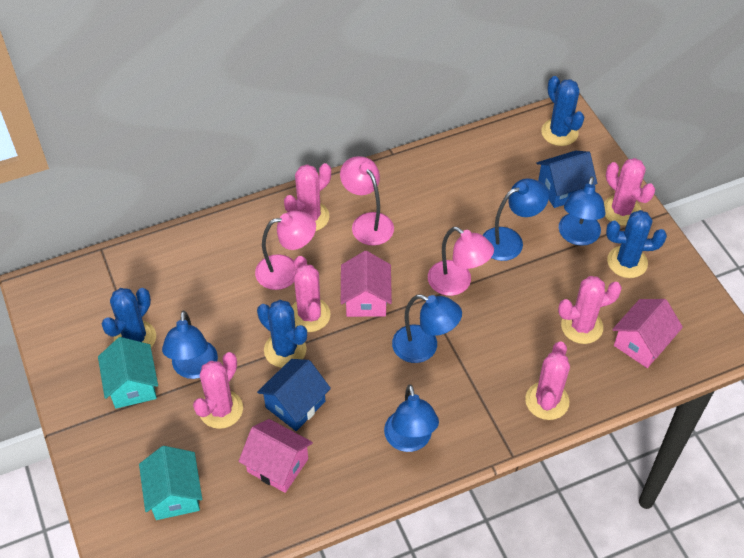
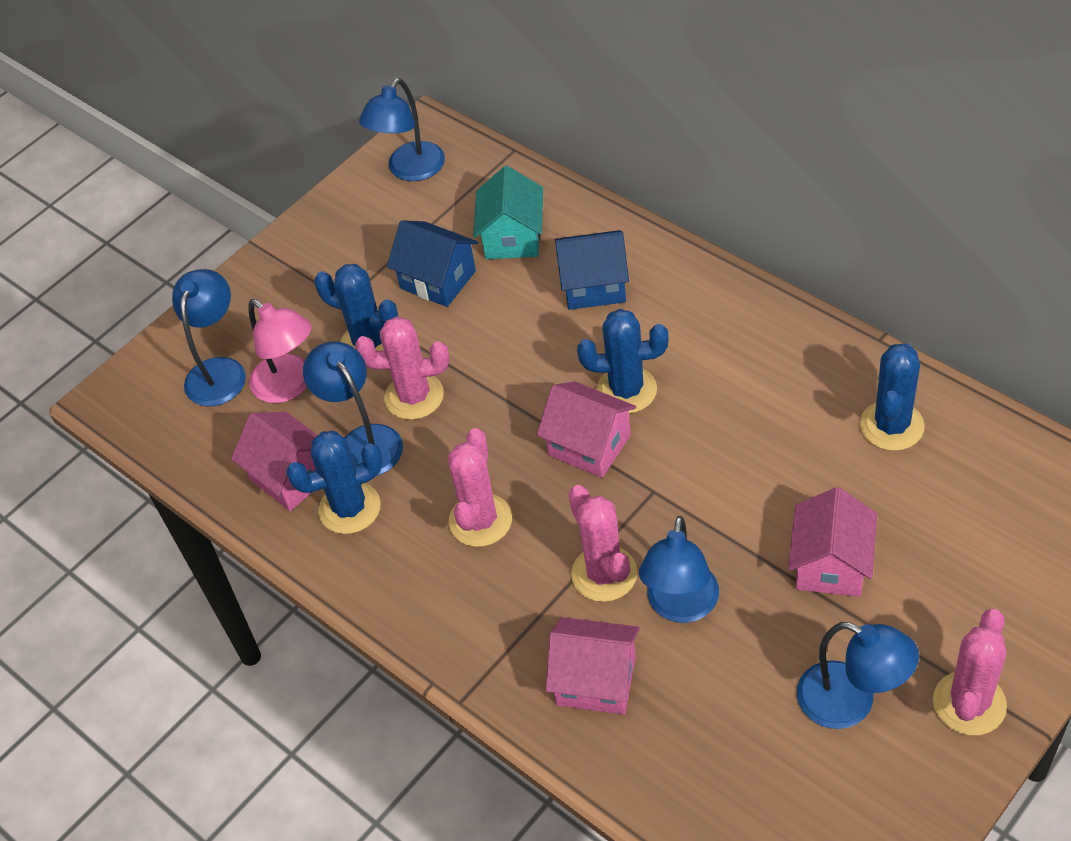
pink cactus: 6 -> 4
pink house: 3 -> 4
pink lamp: 3 -> 1
turquoise house: 2 -> 1

